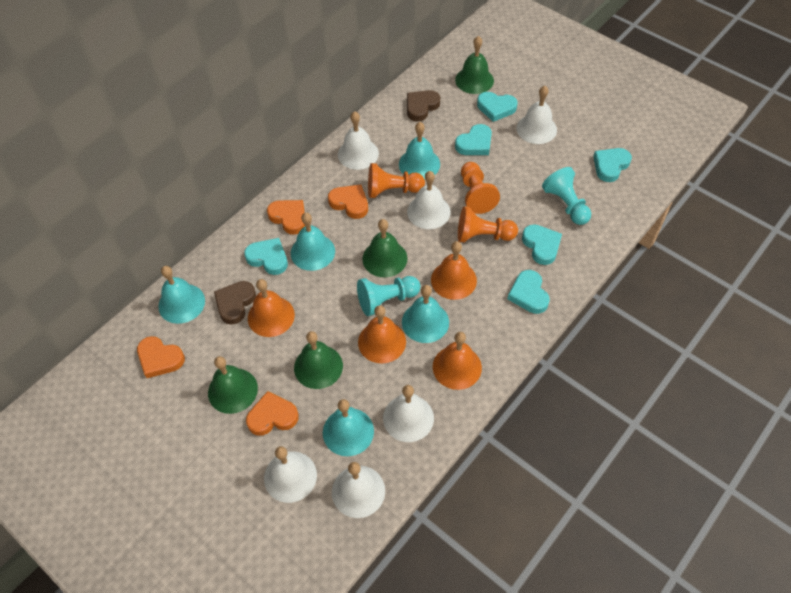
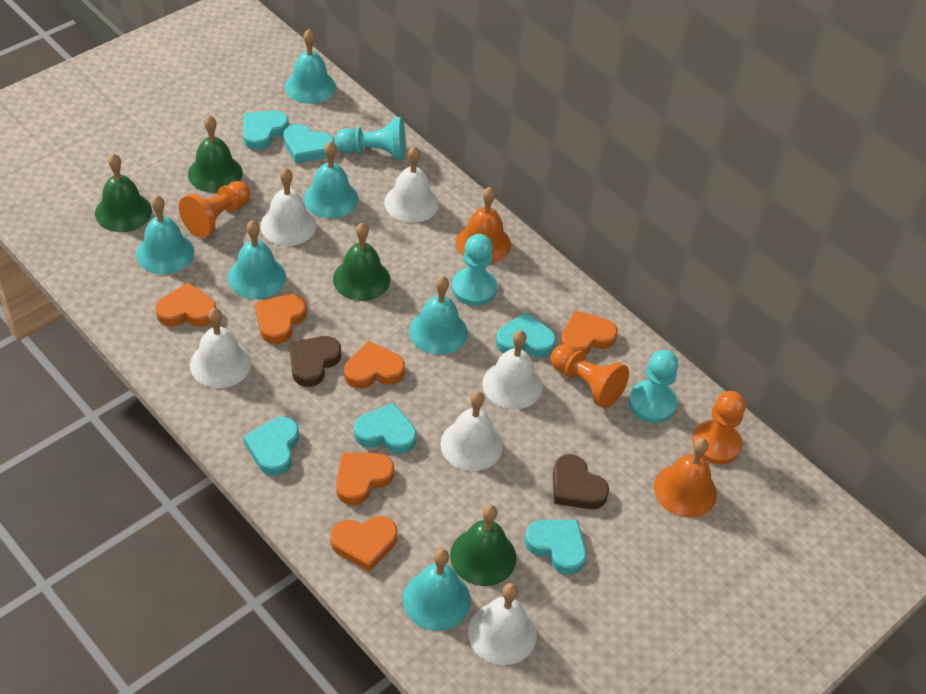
orange bell: 4 -> 2
orange heart: 4 -> 6
turquoise bell: 5 -> 6
turquoise pawn: 2 -> 3

